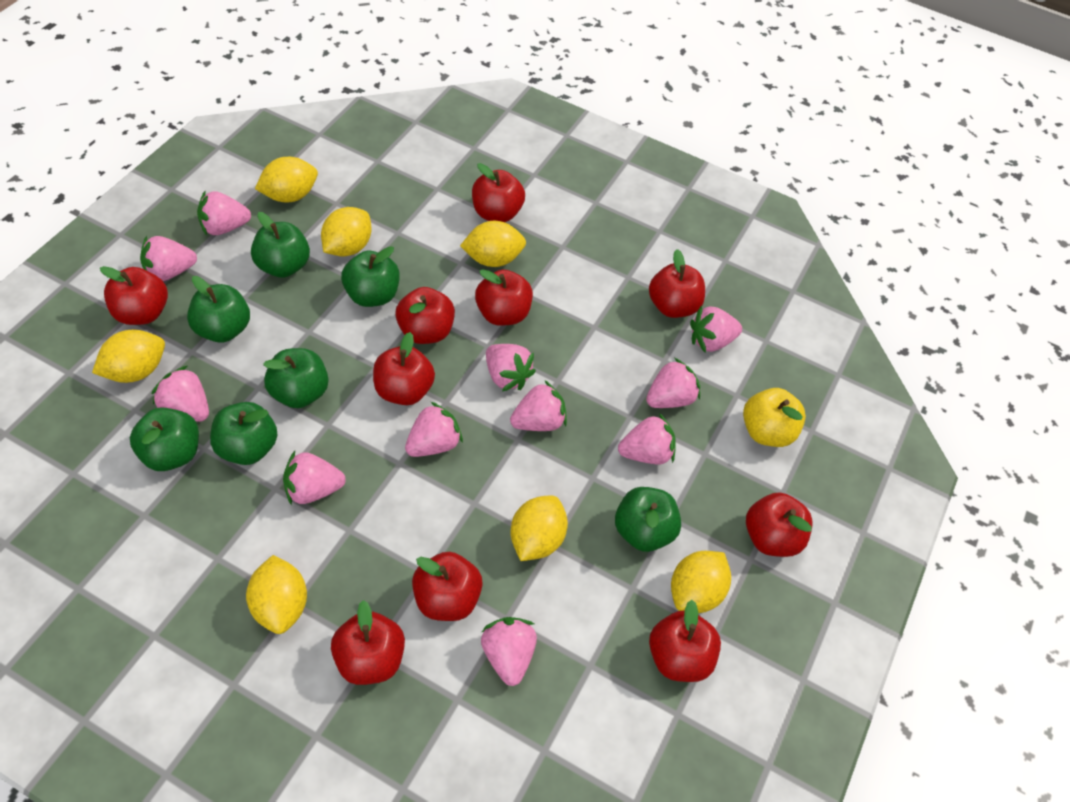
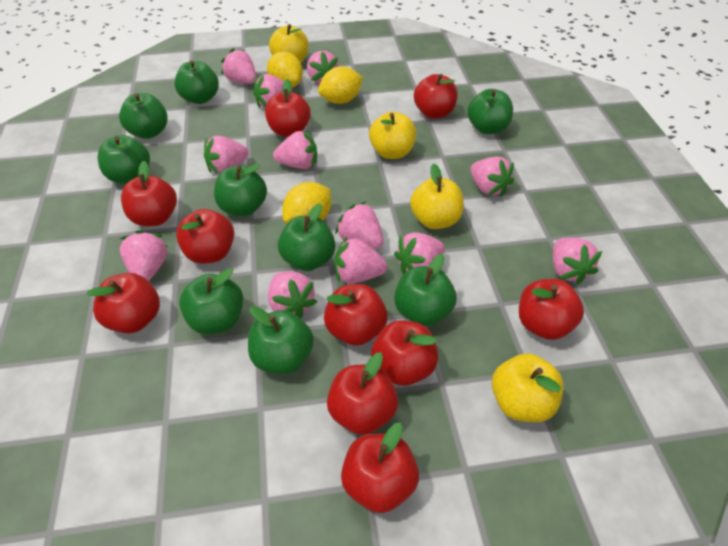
green apple: 7 -> 9
pink strawberry: 11 -> 12
yellow apple: 1 -> 4
yellow lemon: 7 -> 3

